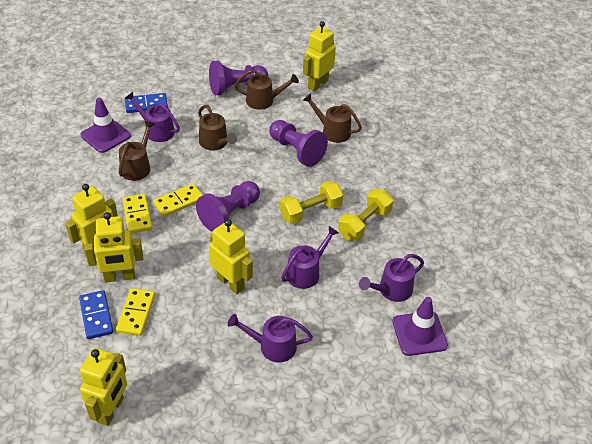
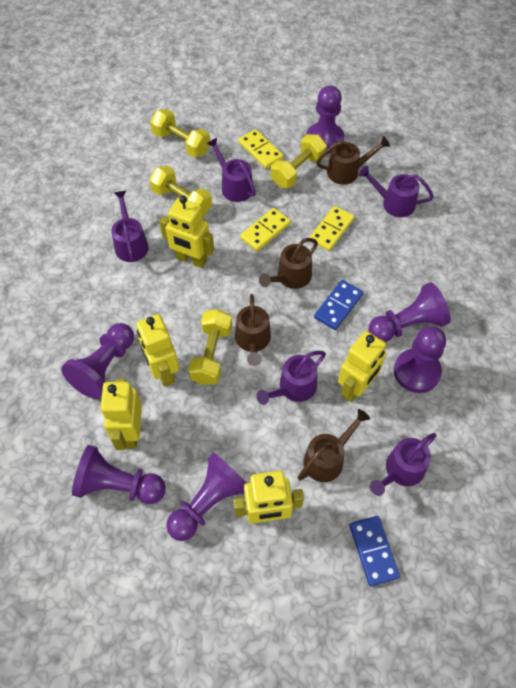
purple pawn: 3 -> 6
purple traffic cone: 2 -> 0
purple watering can: 4 -> 5
yellow dumbbell: 2 -> 4

